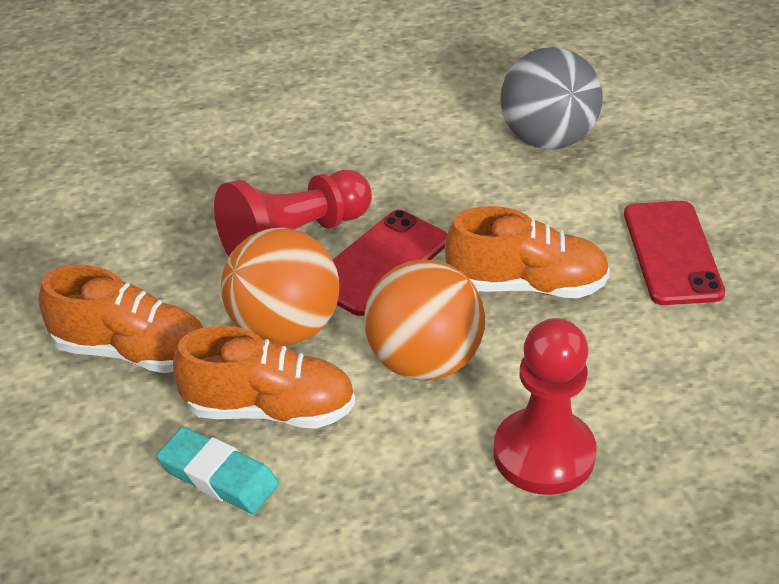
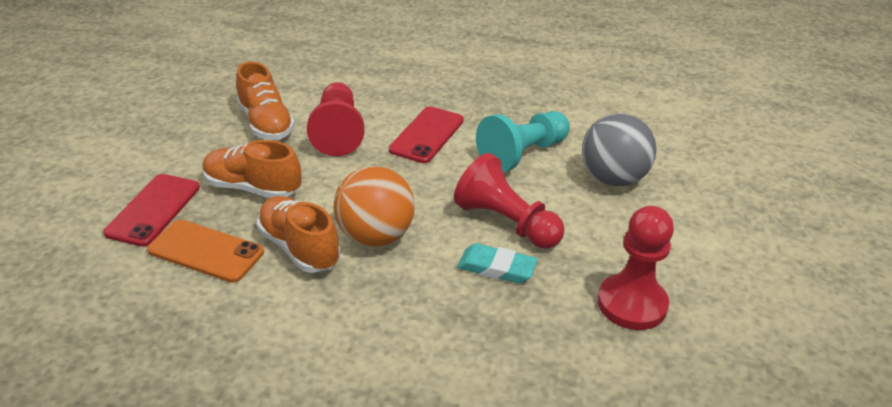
orange ball: 2 -> 1
orange phone: 0 -> 1
red pawn: 2 -> 3
turquoise pawn: 0 -> 1

